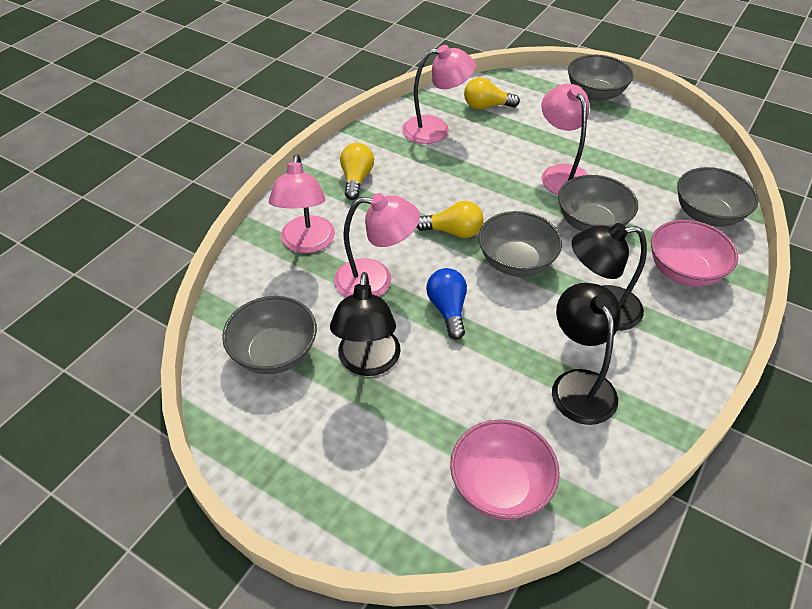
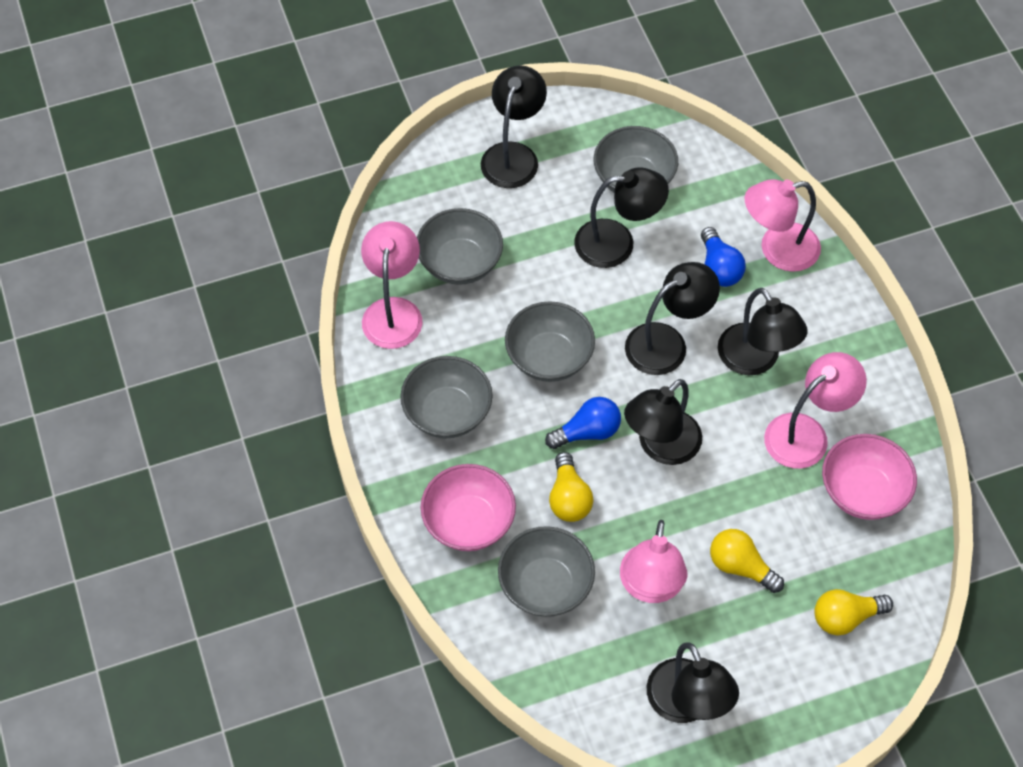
black lamp: 3 -> 6
blue light bulb: 1 -> 2

